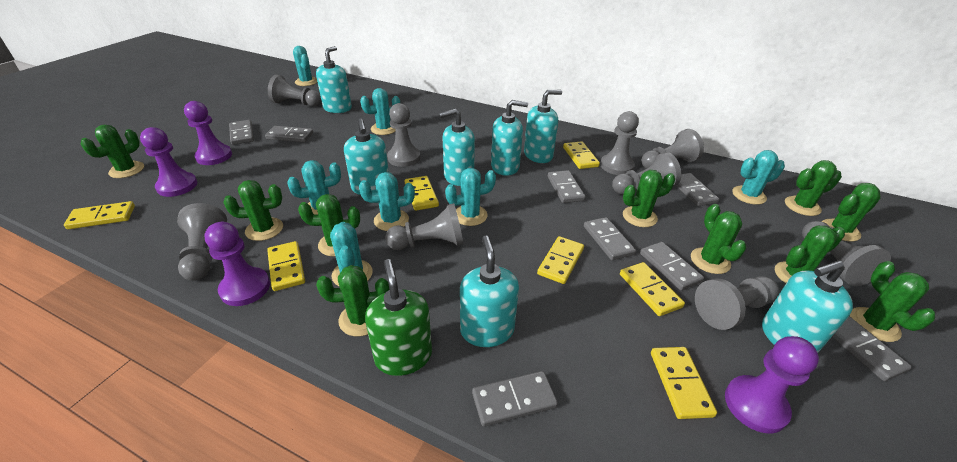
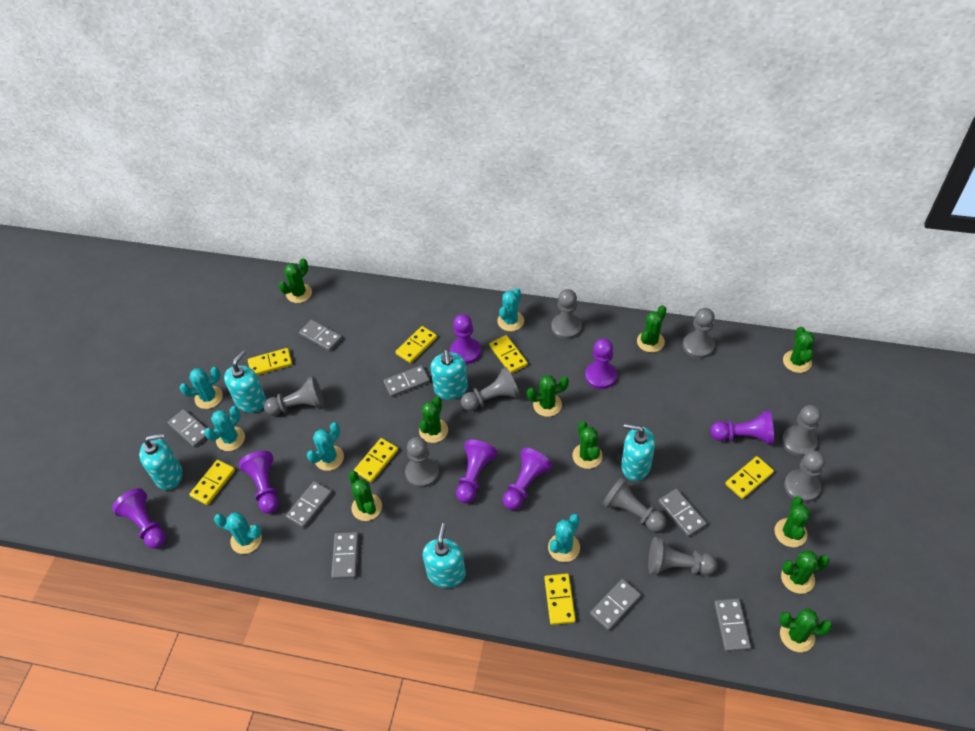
green soap dispenser: 1 -> 0
purple pawn: 4 -> 7
turquoise cactus: 7 -> 6
turquoise soap dispenser: 7 -> 5

